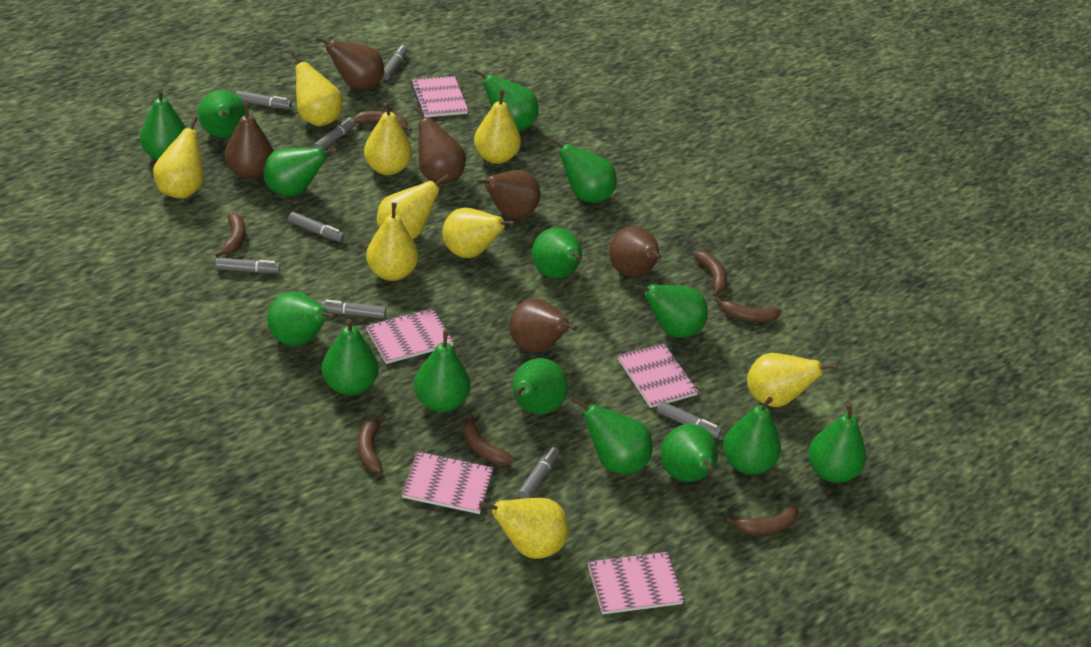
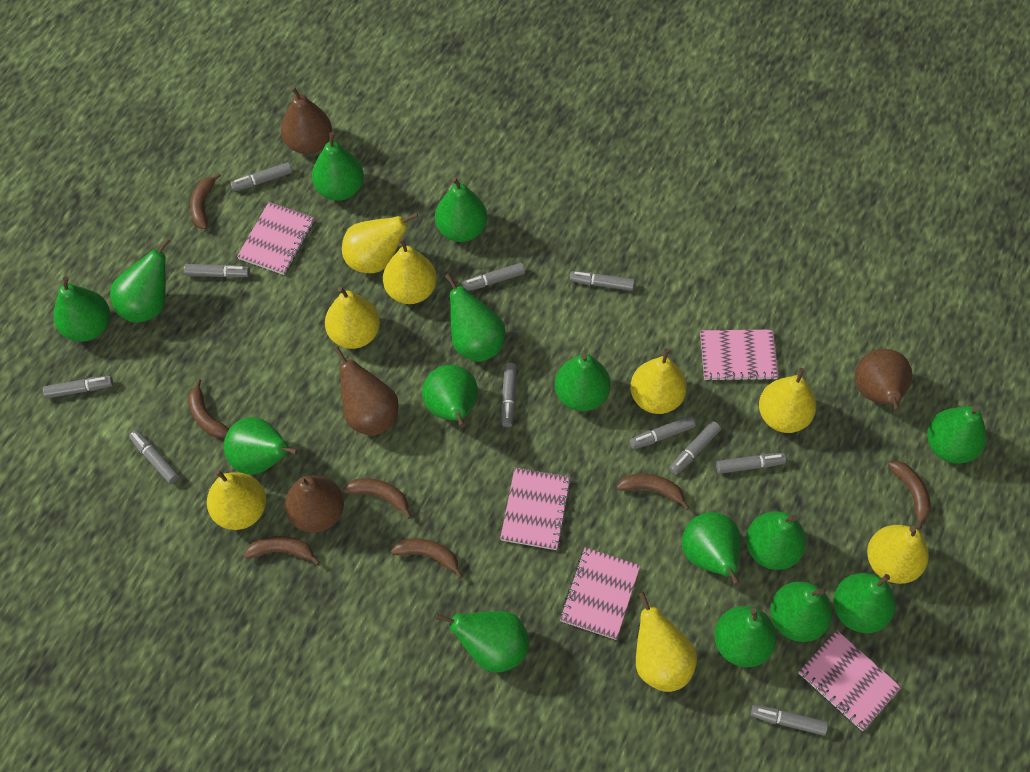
brown pear: 6 -> 4
grey marker: 8 -> 11
yellow pear: 9 -> 8

